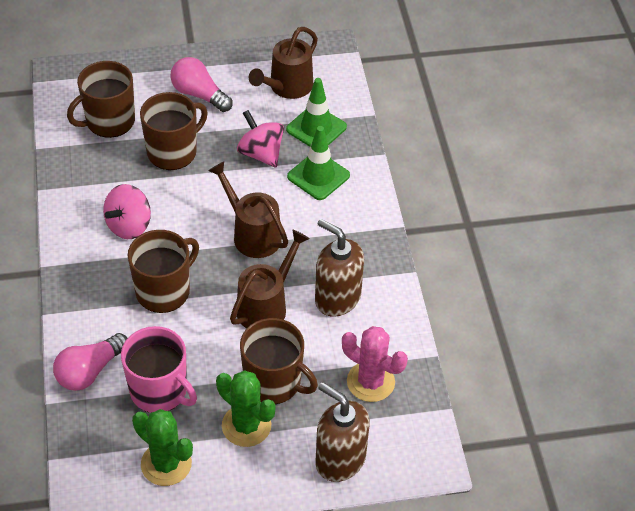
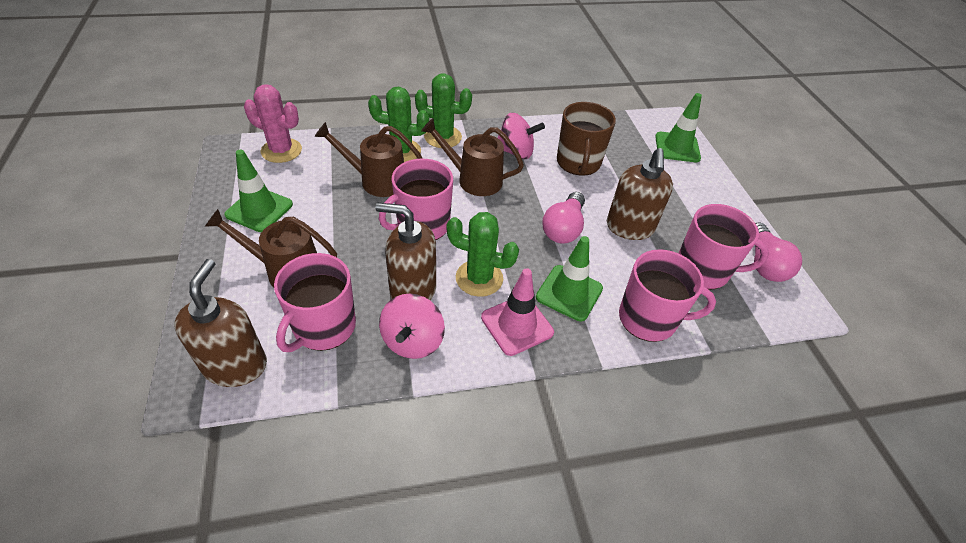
brown mug: 4 -> 1
brown soap dispenser: 2 -> 3
green cactus: 2 -> 3
green traffic cone: 2 -> 3
pink mug: 1 -> 4
pink traffic cone: 0 -> 1

